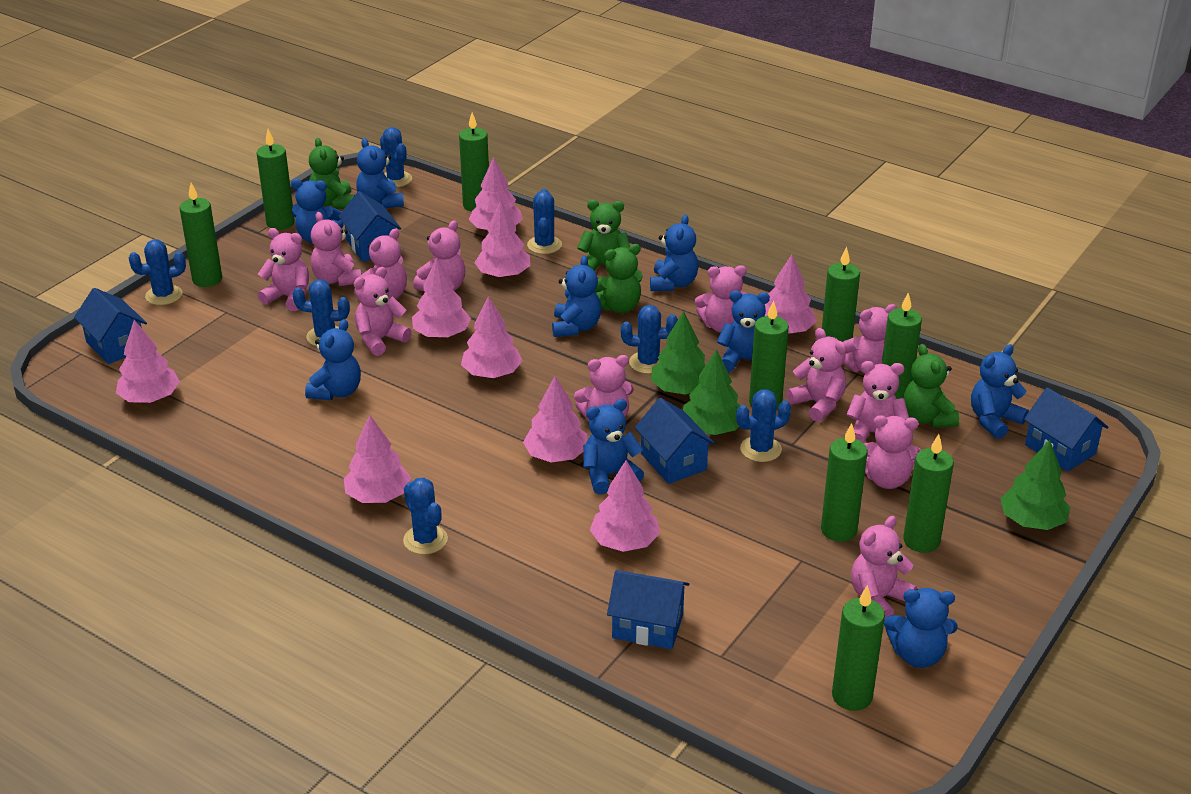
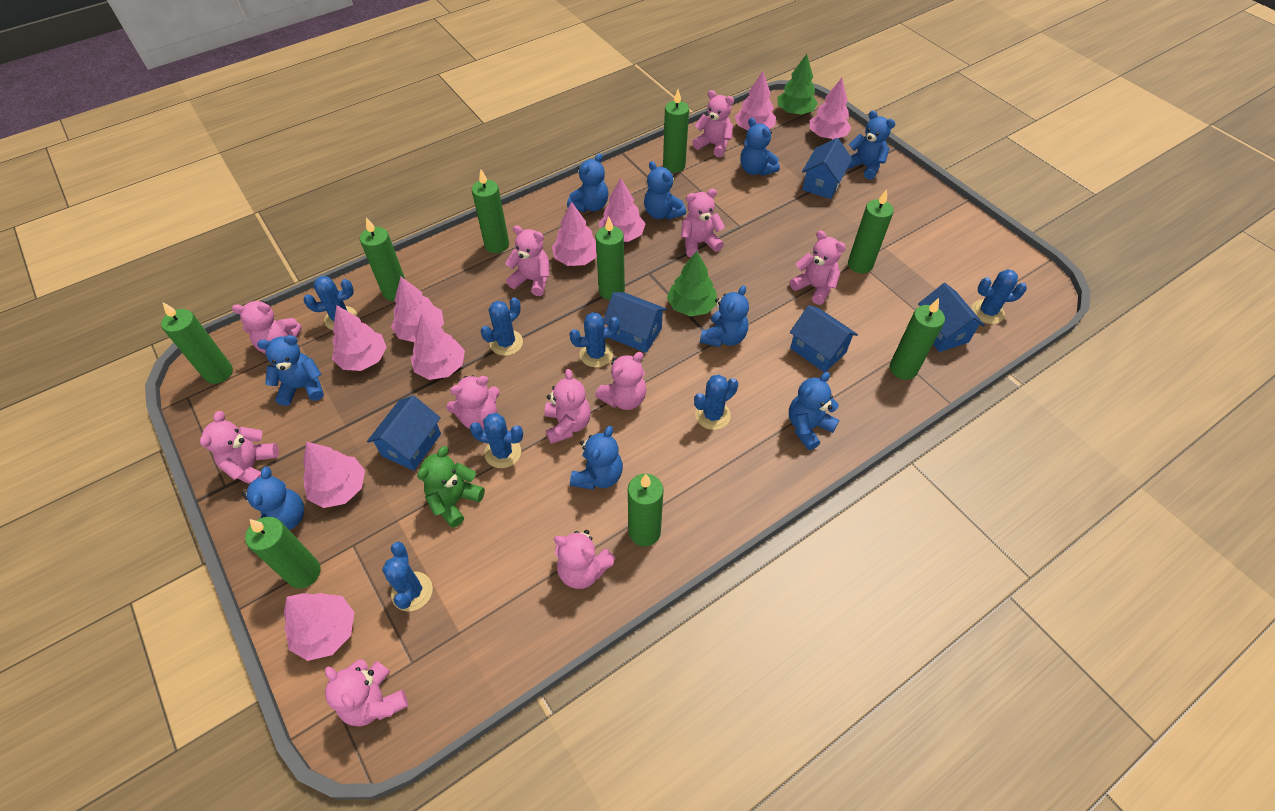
green teddy bear: 4 -> 1
green tree: 3 -> 2
pink teddy bear: 12 -> 11

